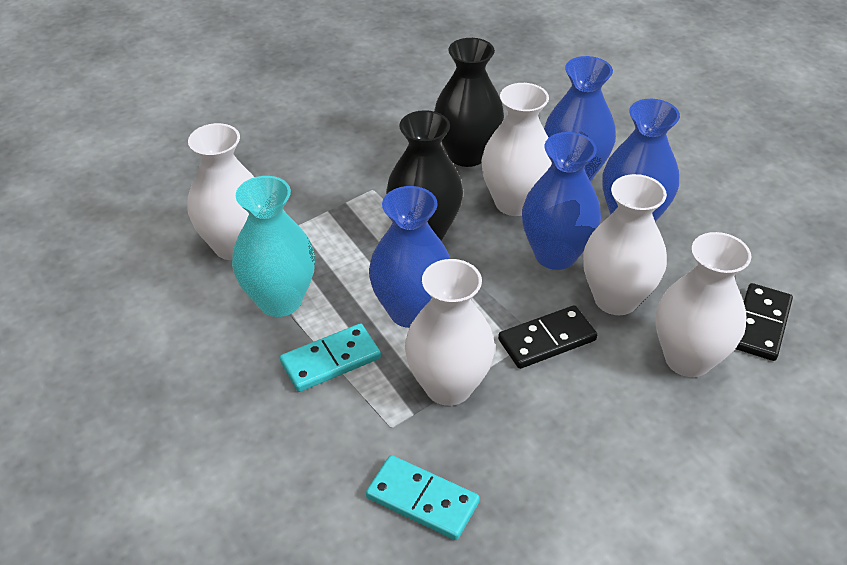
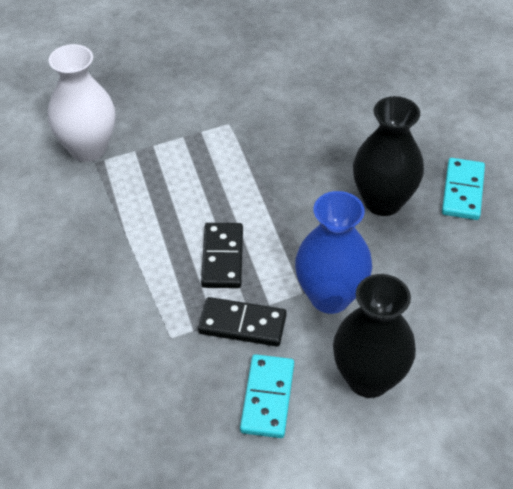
blue vase: 4 -> 1
turquoise vase: 1 -> 0
white vase: 5 -> 1

